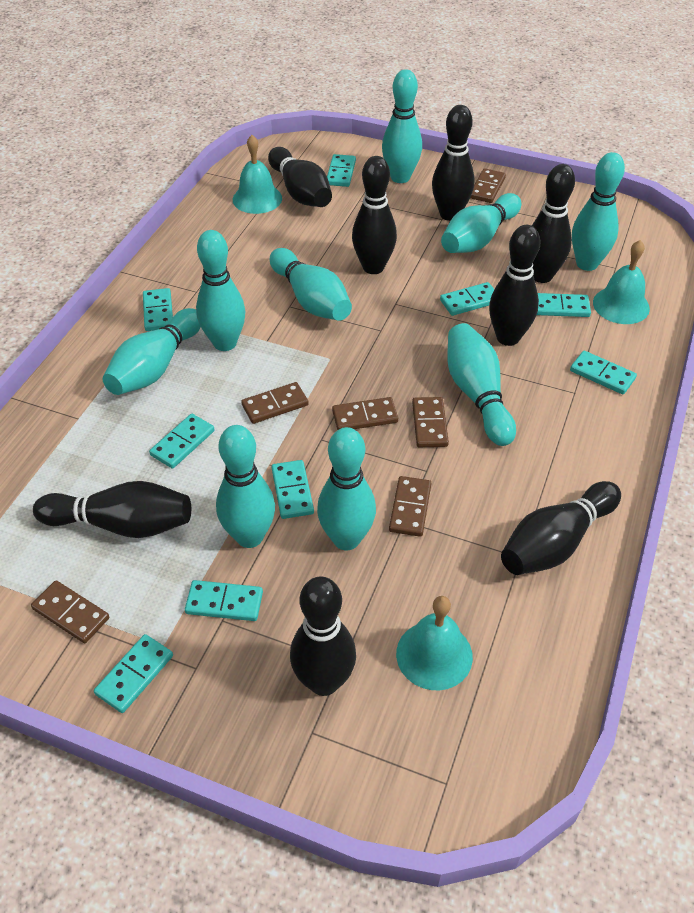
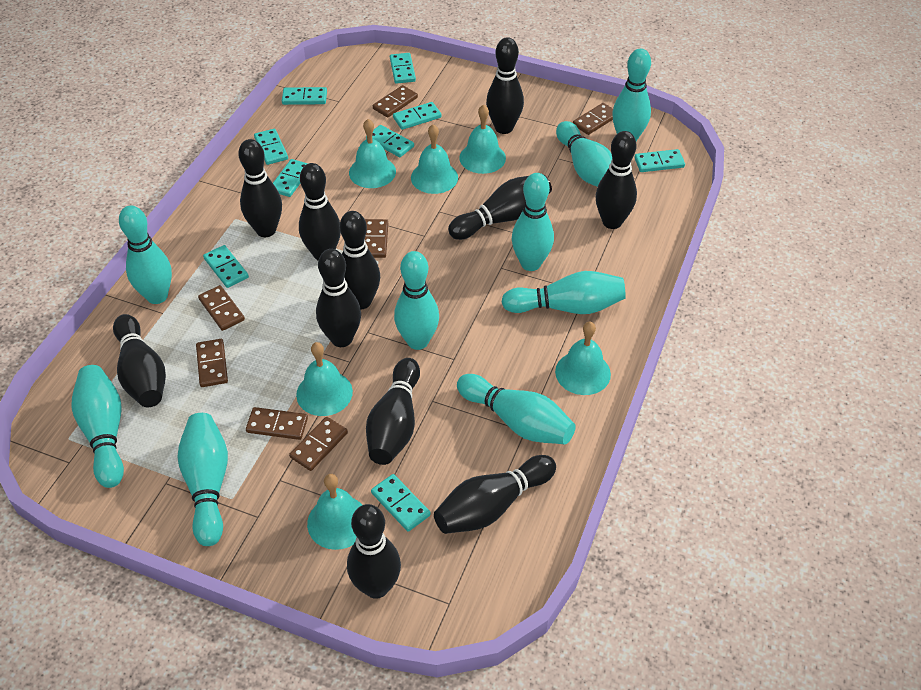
black bowling pin: 8 -> 11
brown domino: 6 -> 7
turquoise bell: 3 -> 6

